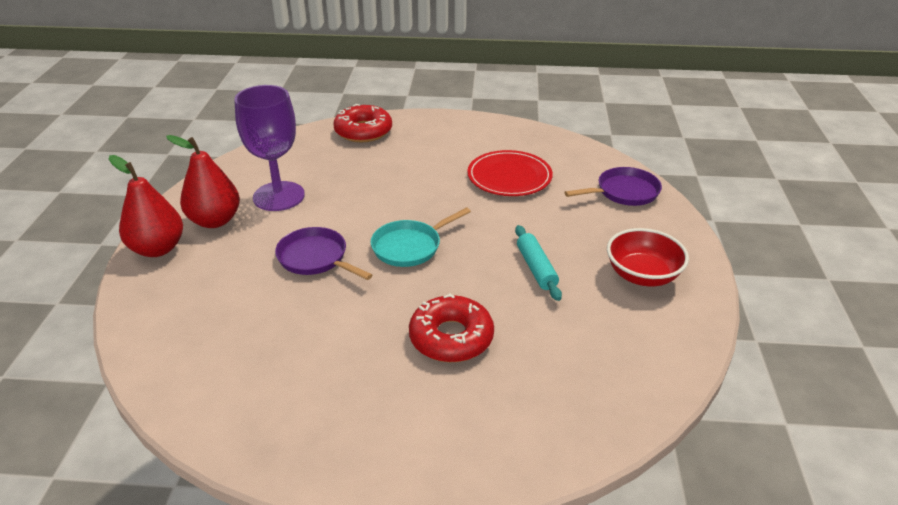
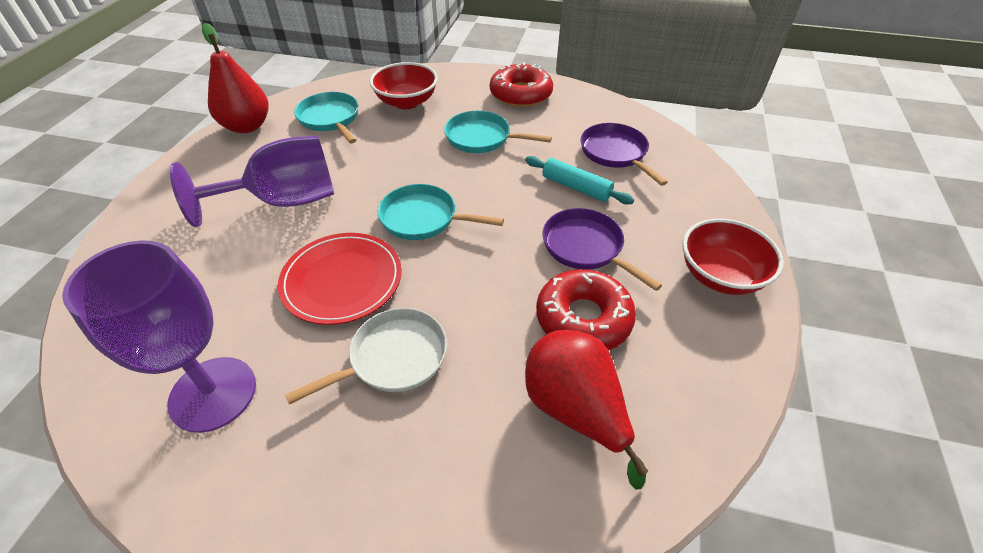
purple goblet: 1 -> 2
red bowl: 1 -> 2
turquoise pan: 1 -> 3
white pan: 0 -> 1

